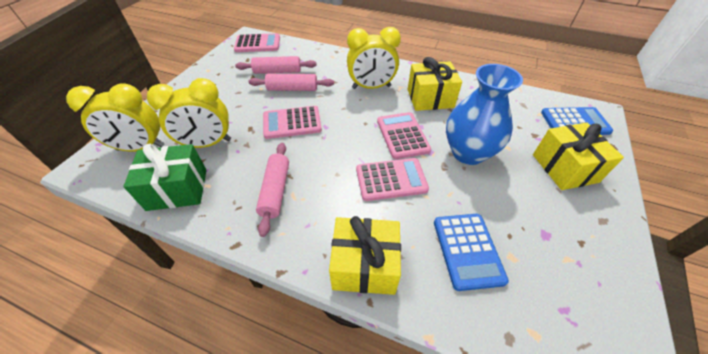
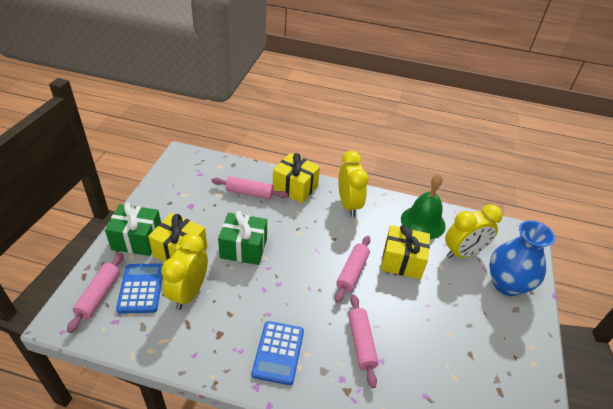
green bell: 0 -> 1
green gift: 1 -> 2
pink calculator: 4 -> 0
pink rolling pin: 3 -> 4

